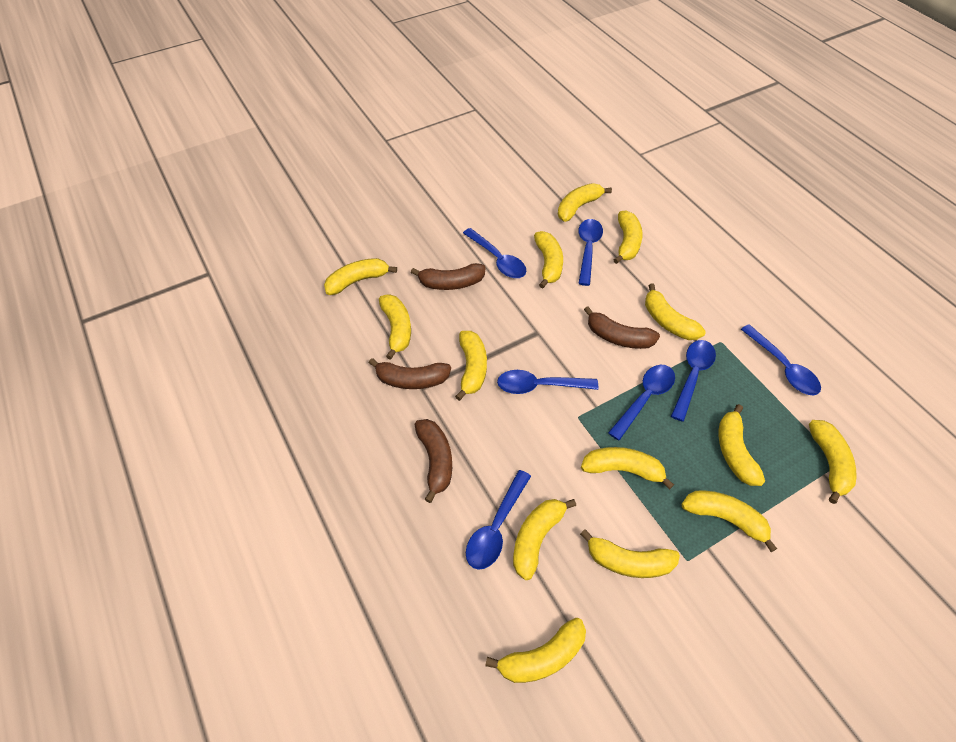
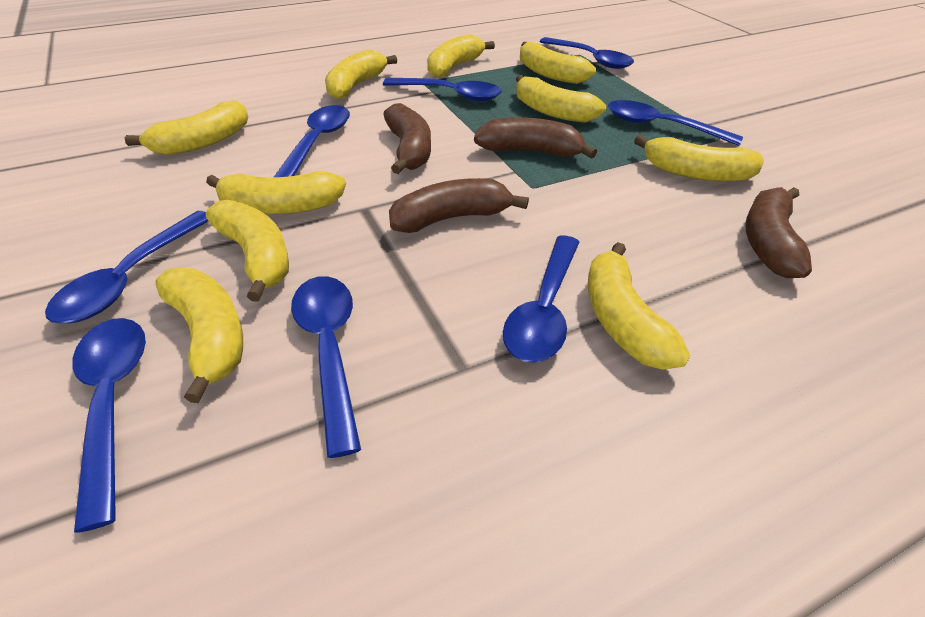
blue spoon: 7 -> 8
yellow banana: 14 -> 10

